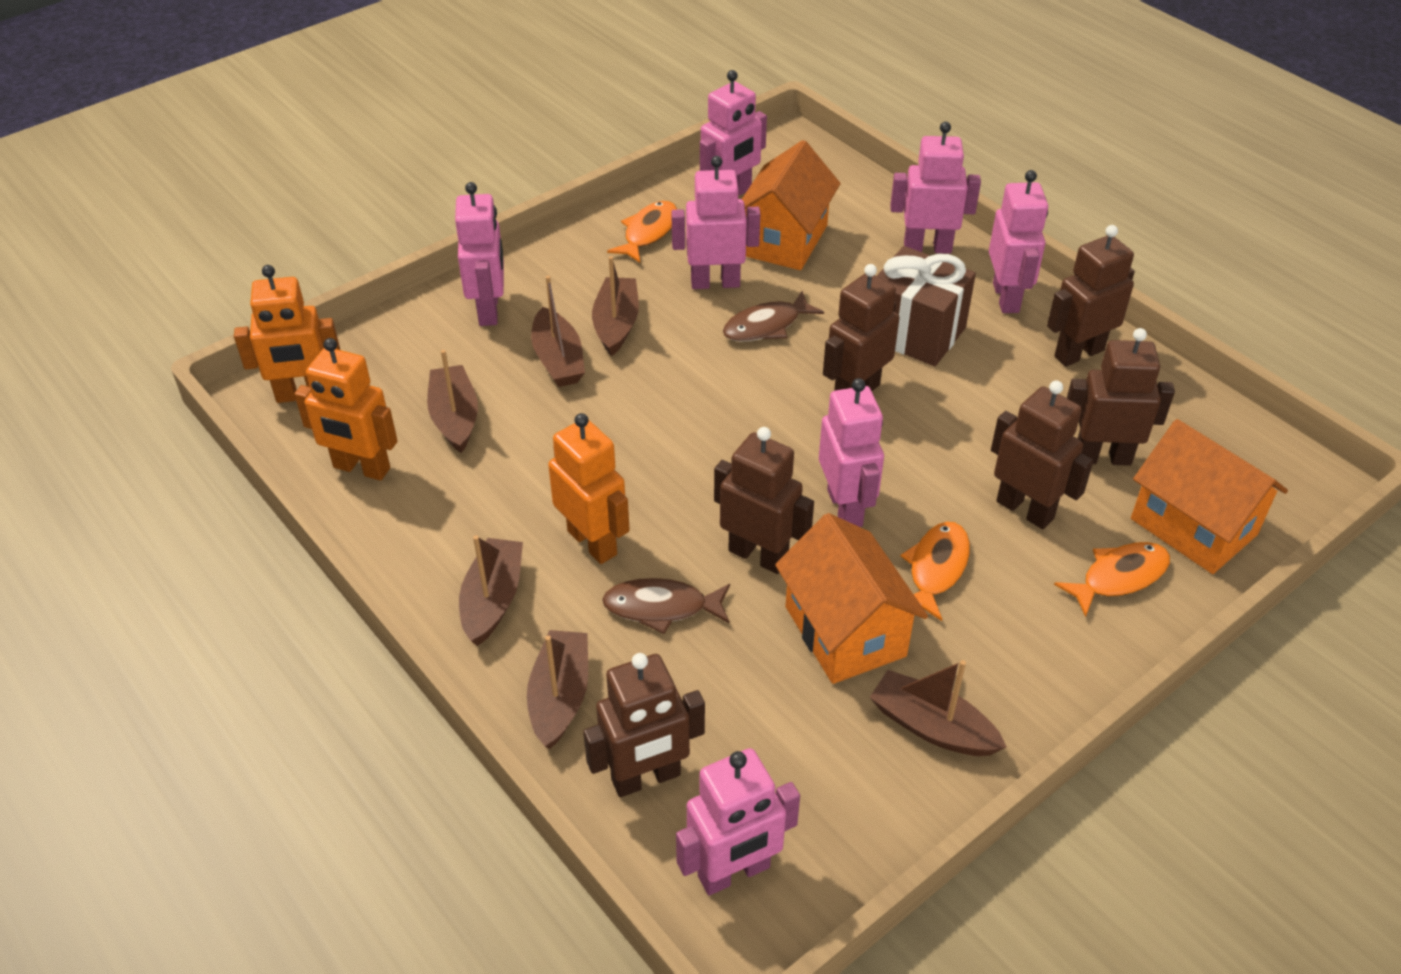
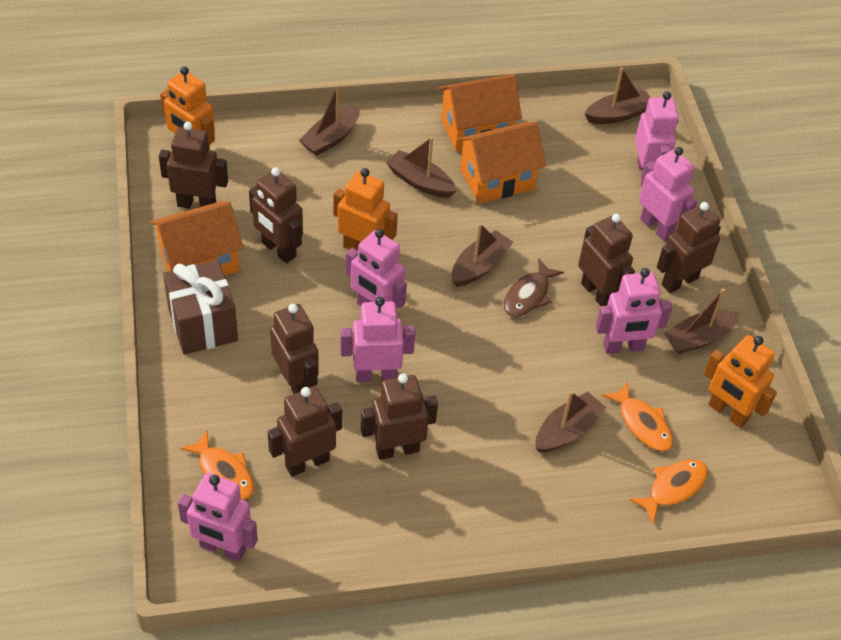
brown fish: 2 -> 1
brown robot: 6 -> 7
pink robot: 7 -> 6

